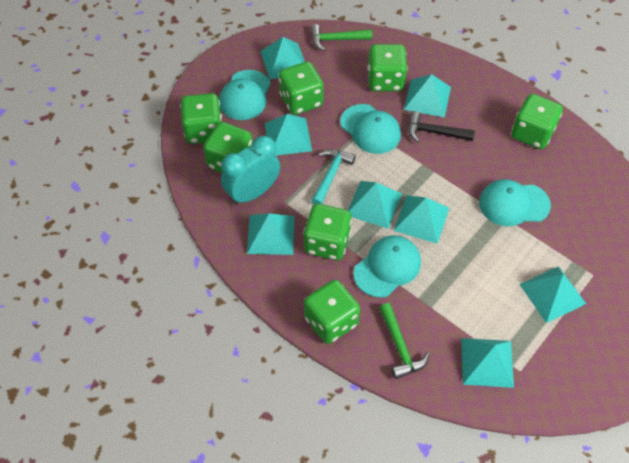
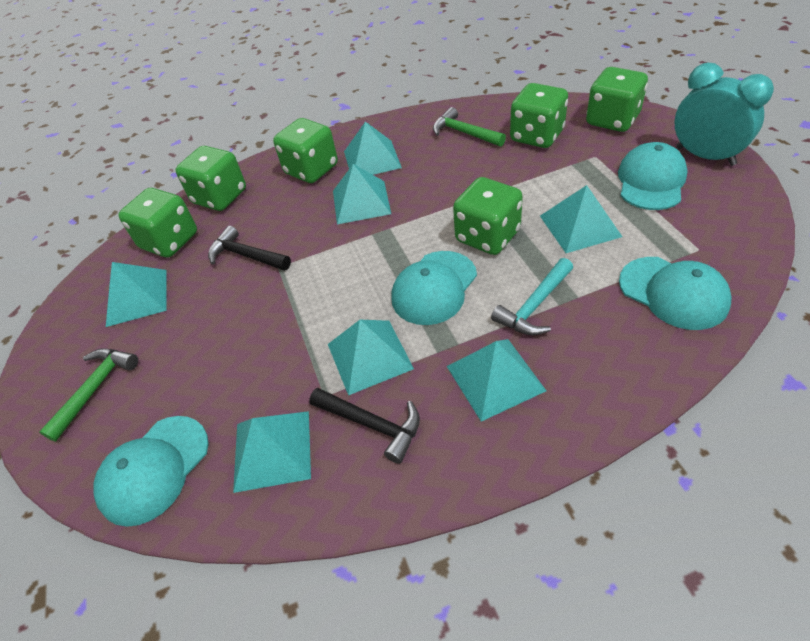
black hammer: 1 -> 2
green dice: 7 -> 6
turquoise pyramid: 8 -> 7

